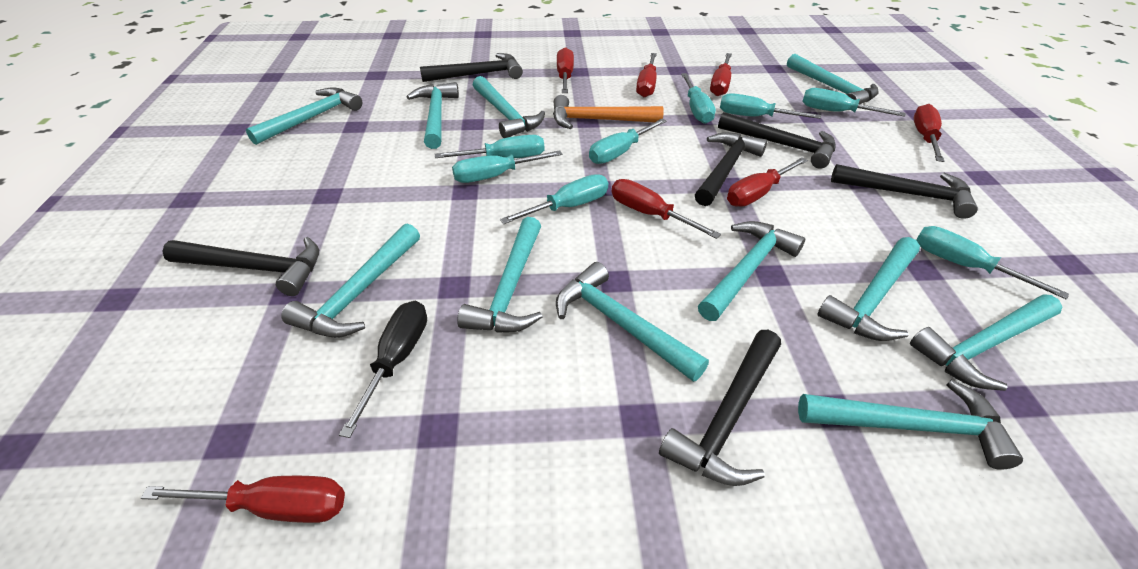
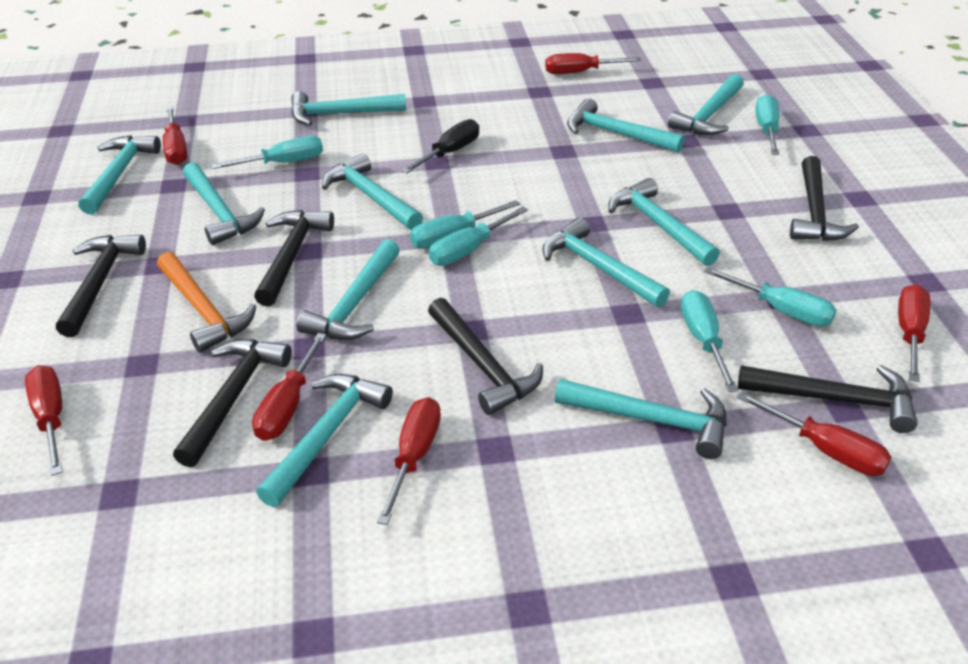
turquoise screwdriver: 8 -> 6

